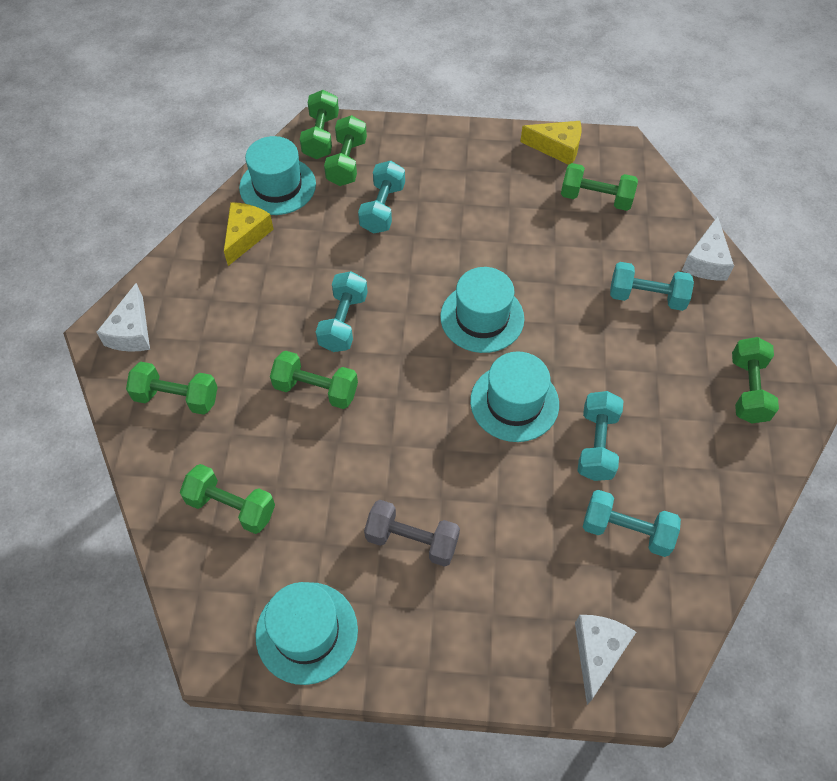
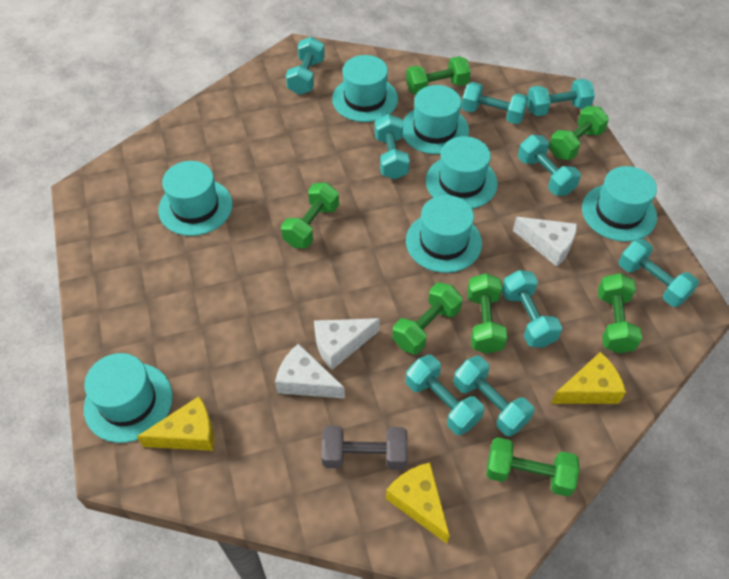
turquoise dumbbell: 5 -> 9
turquoise hat: 4 -> 7
yellow cheese: 2 -> 3

